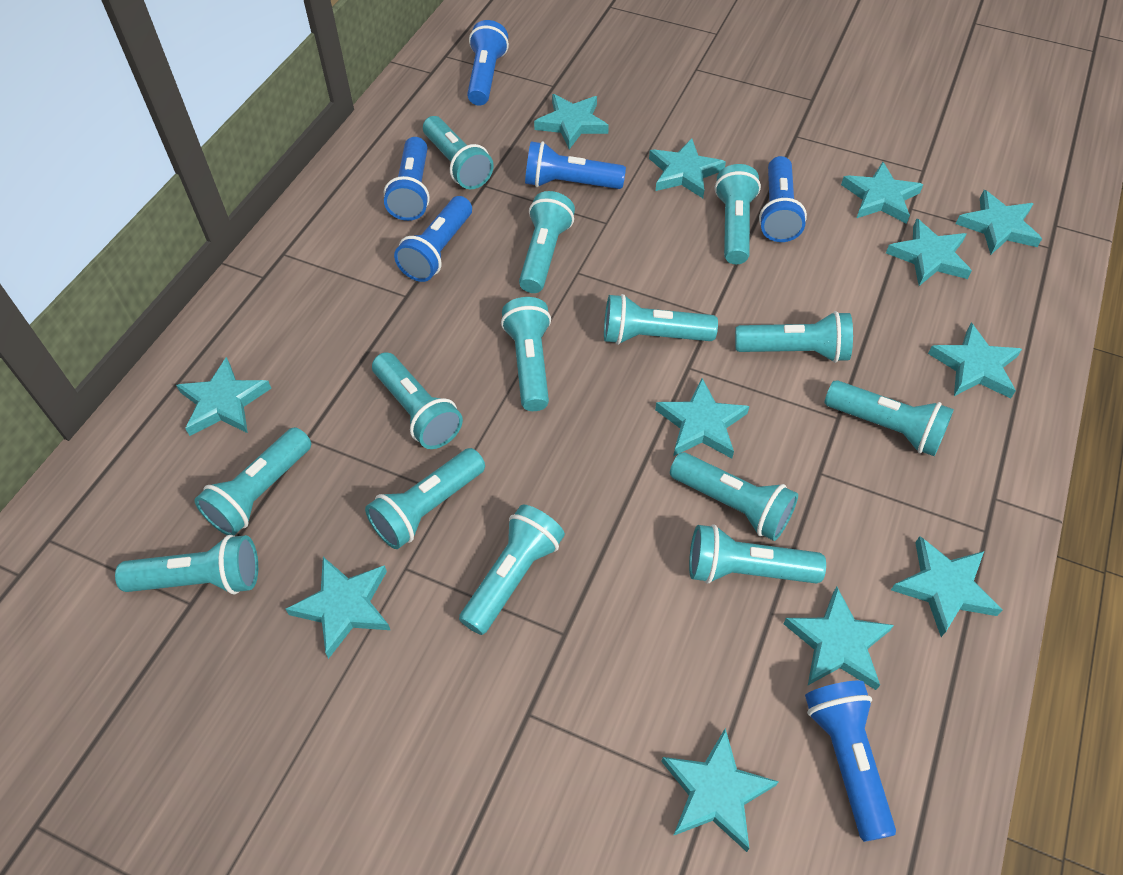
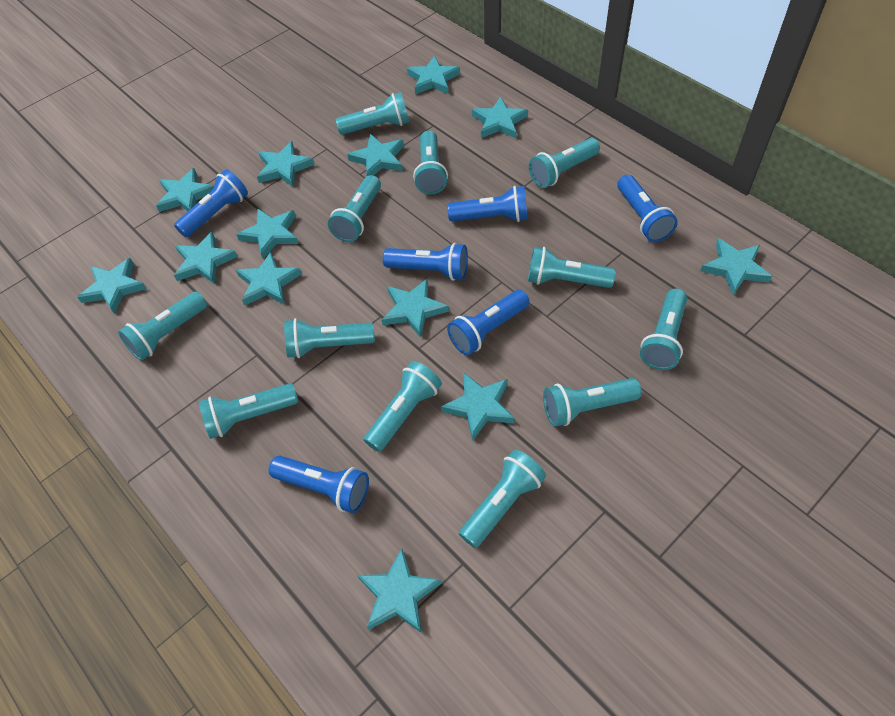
turquoise flashlight: 14 -> 12
turquoise star: 12 -> 13

